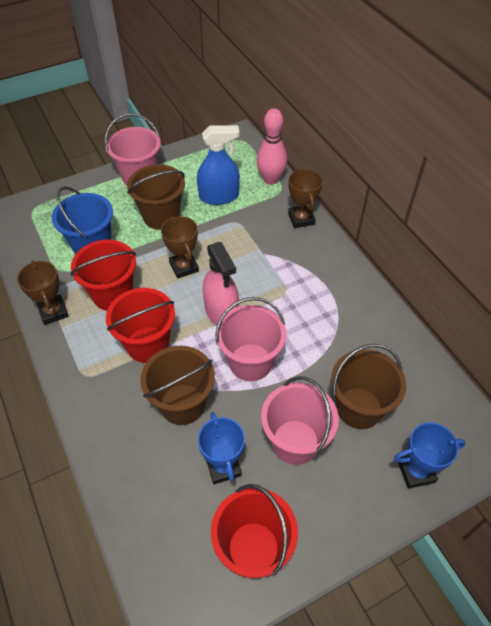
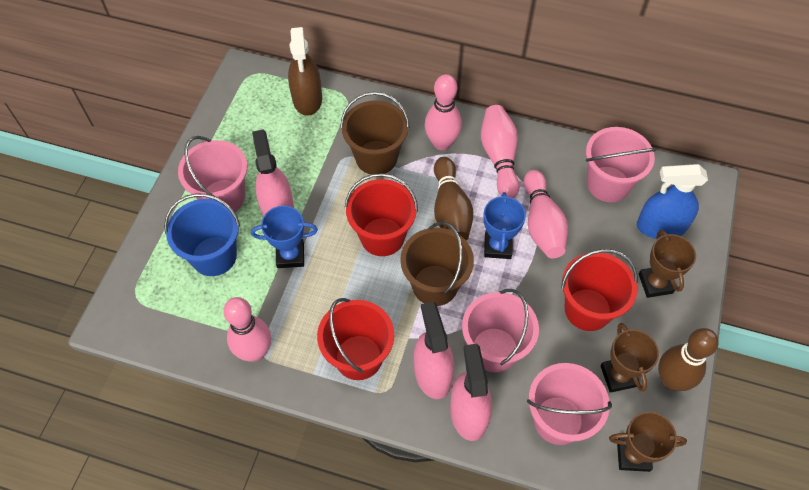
brown bowling pin: 0 -> 2
brown bucket: 3 -> 2
brown spray bottle: 0 -> 1
pink bowling pin: 1 -> 4
pink bucket: 3 -> 4
pink spray bottle: 1 -> 3

